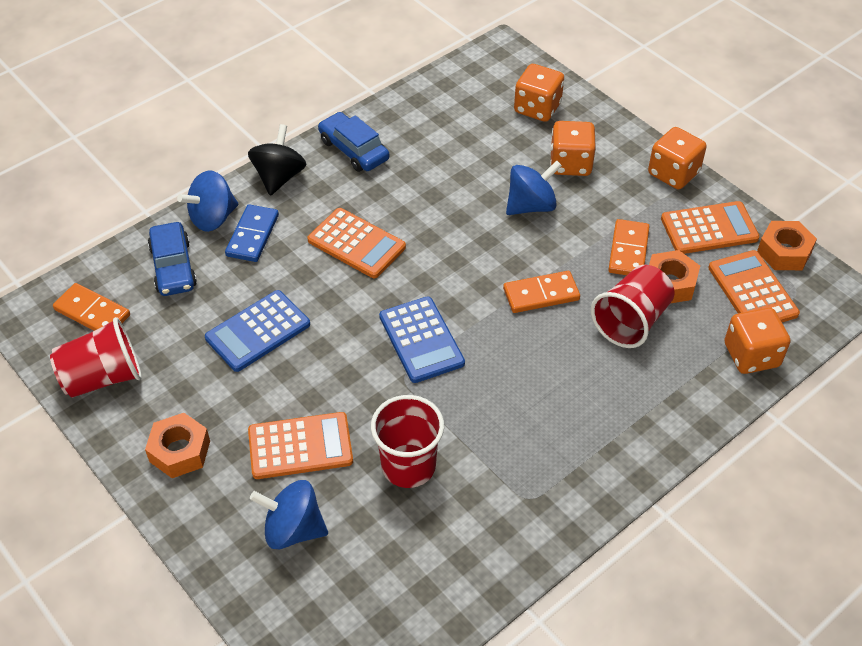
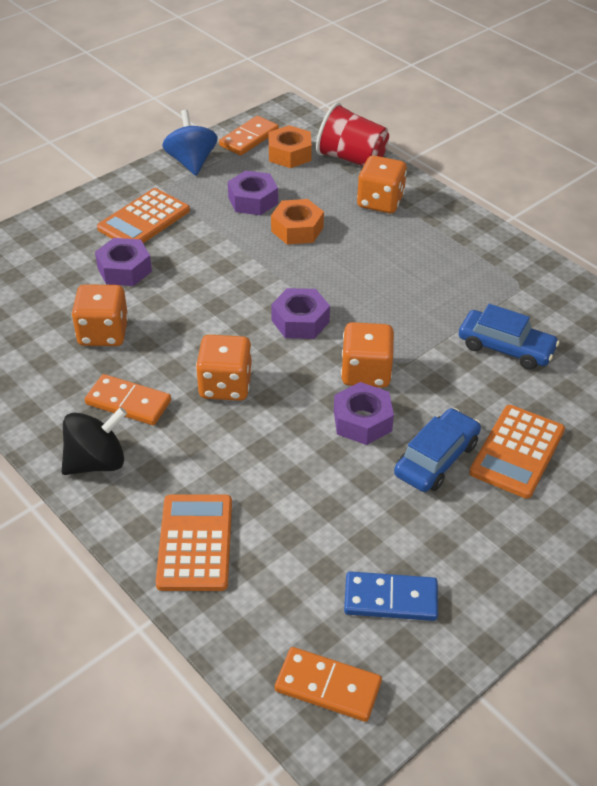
blue calculator: 2 -> 0
blue spinning top: 3 -> 1
orange calculator: 4 -> 3
orange nut: 3 -> 2
purple nut: 0 -> 4
red cup: 3 -> 1

